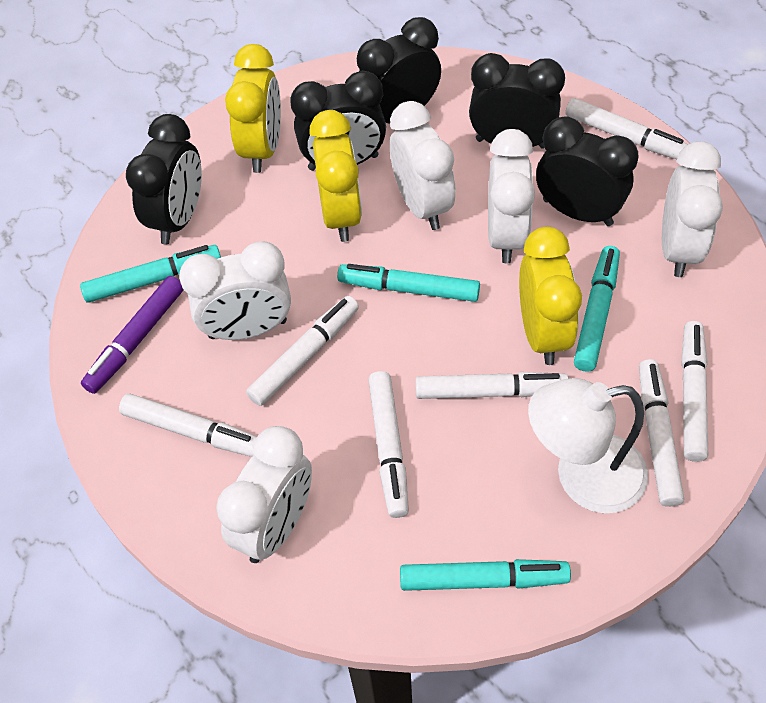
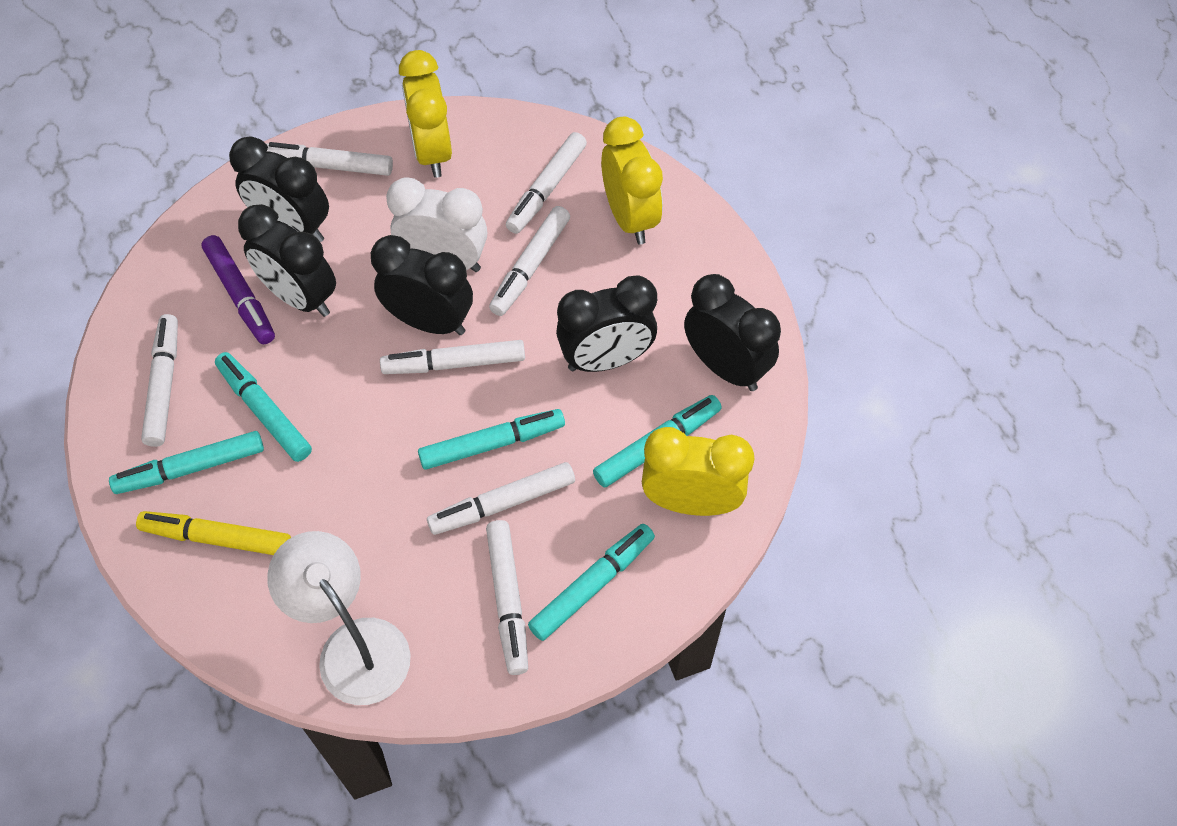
turquoise marker: 4 -> 5
white clock: 5 -> 1
yellow marker: 0 -> 1

